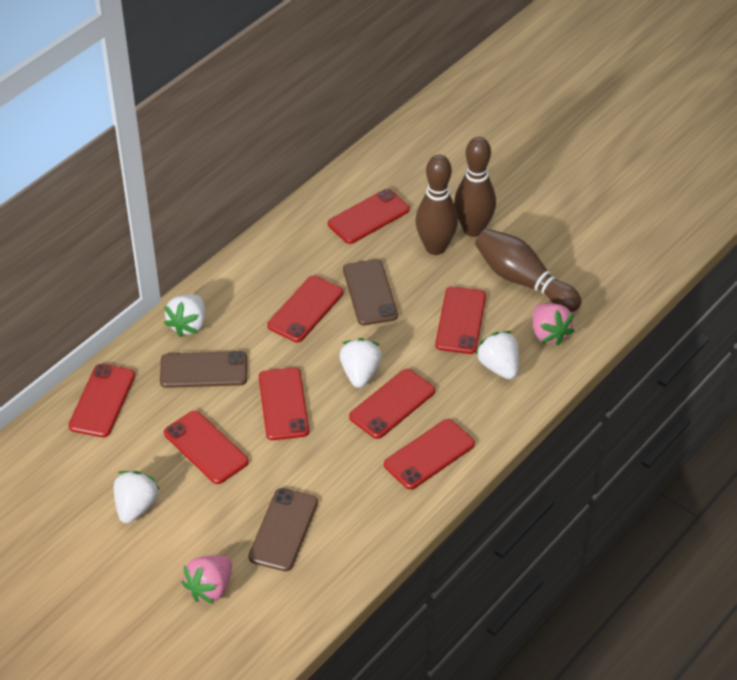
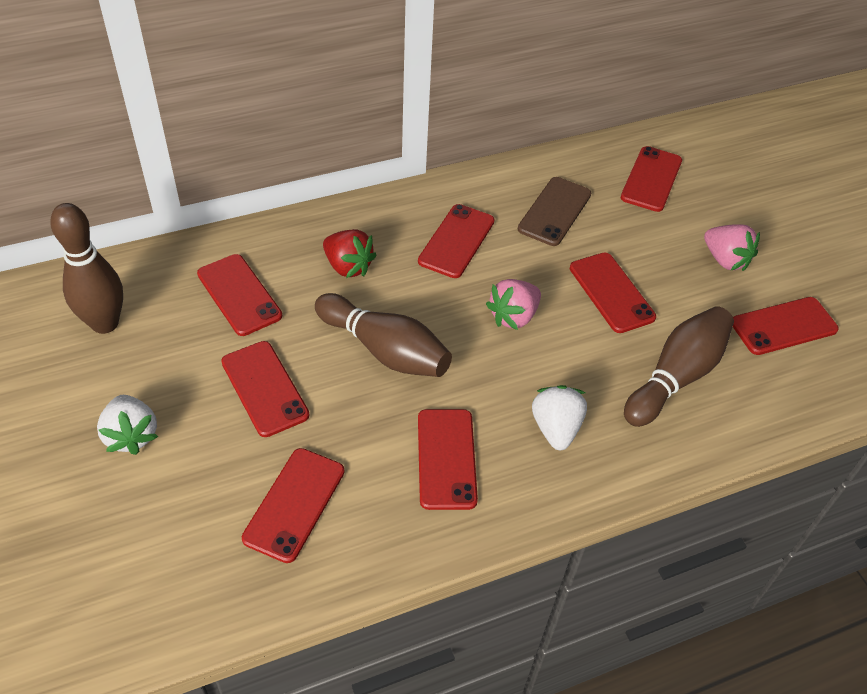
brown phone: 3 -> 1
red strawberry: 0 -> 1
white strawberry: 4 -> 2

